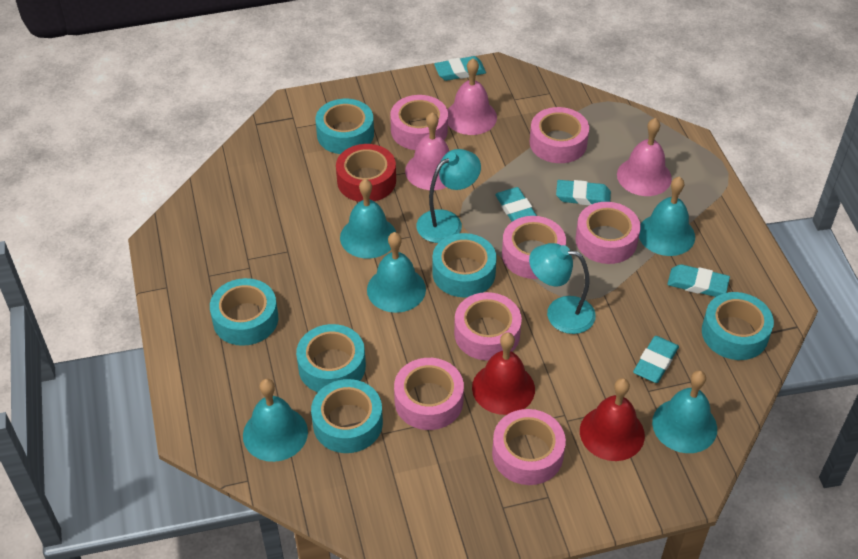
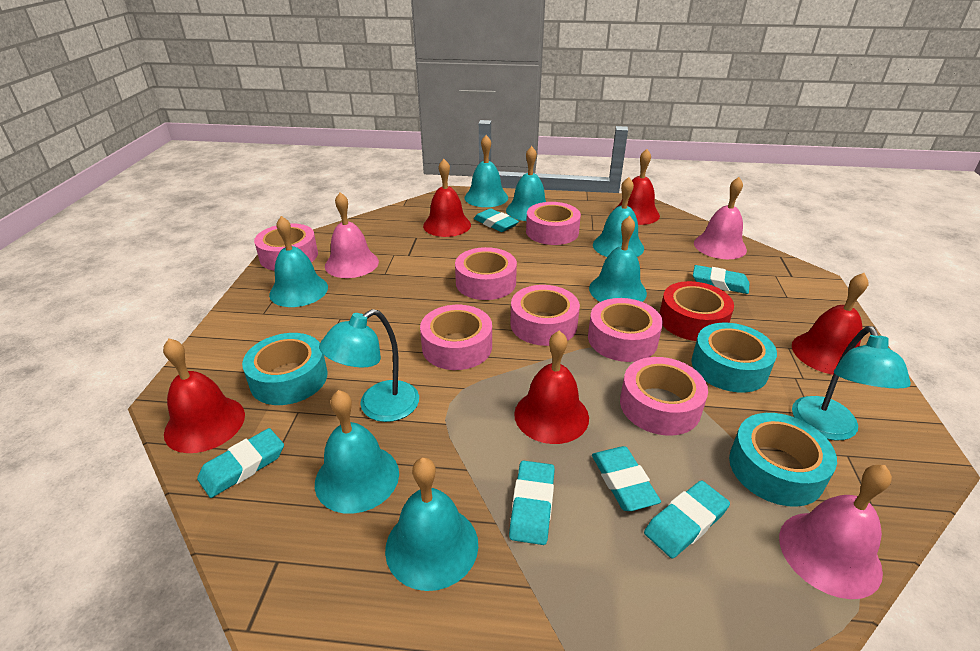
red bell: 2 -> 5
turquoise bell: 5 -> 7
turquoise eraser: 5 -> 6
turquoise tape: 6 -> 3

